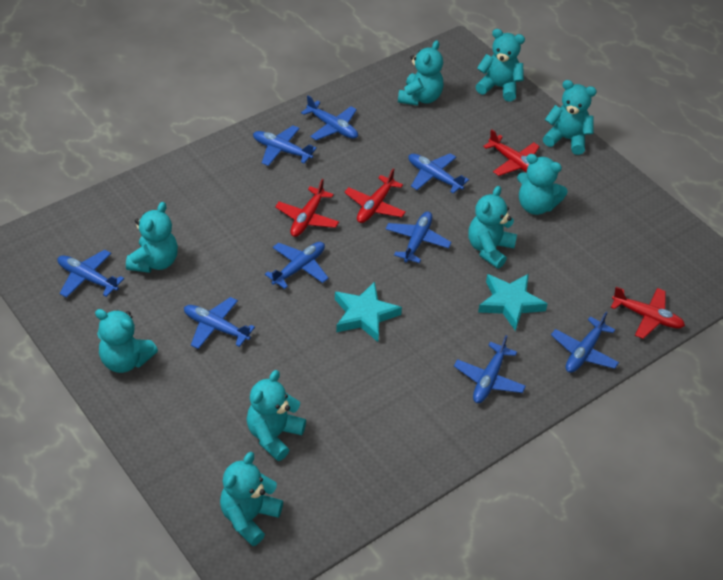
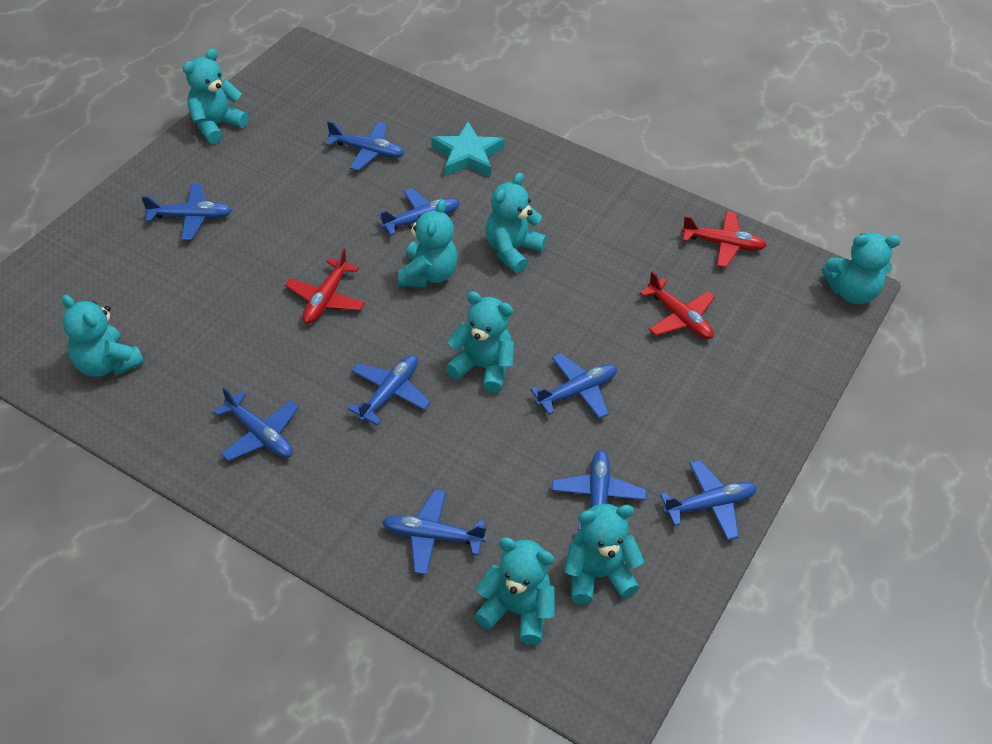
red plane: 4 -> 3
turquoise star: 2 -> 1
turquoise teddy bear: 9 -> 8

